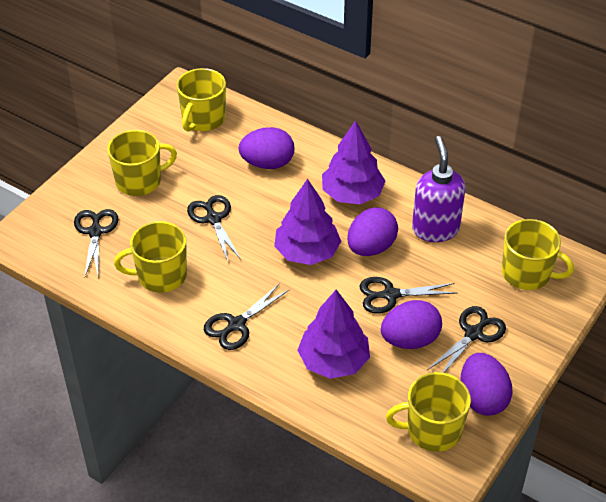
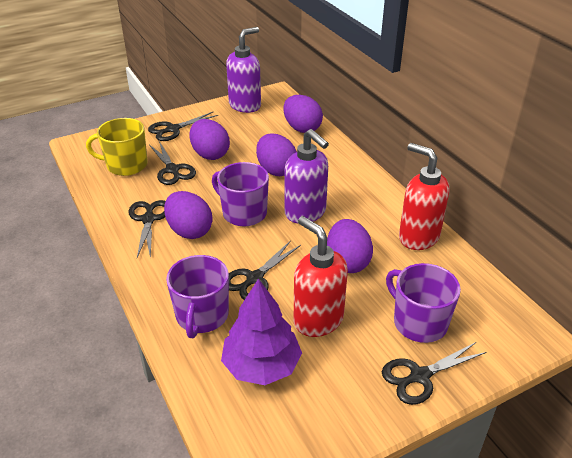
purple egg: 4 -> 5
purple mug: 0 -> 3
purple soap dispenser: 1 -> 2
purple tree: 3 -> 1
red soap dispenser: 0 -> 2
yellow mug: 5 -> 1

